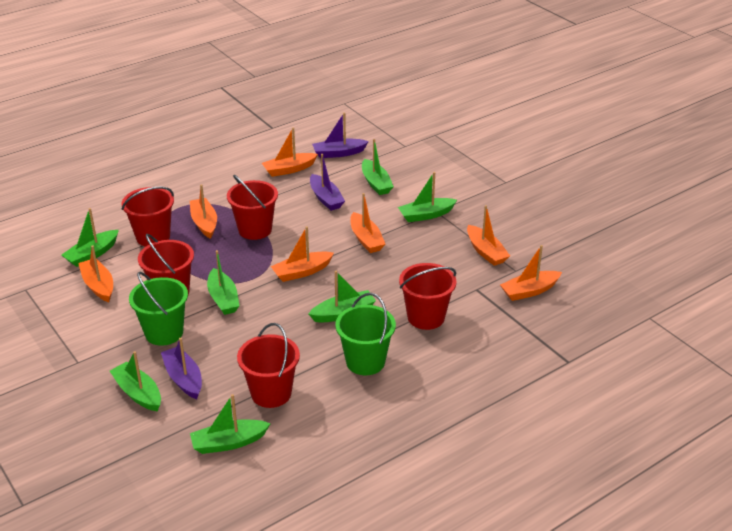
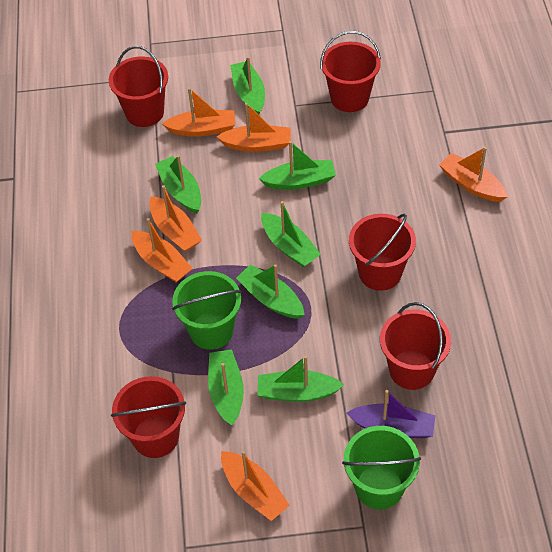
orange boat: 7 -> 6
purple boat: 3 -> 1

